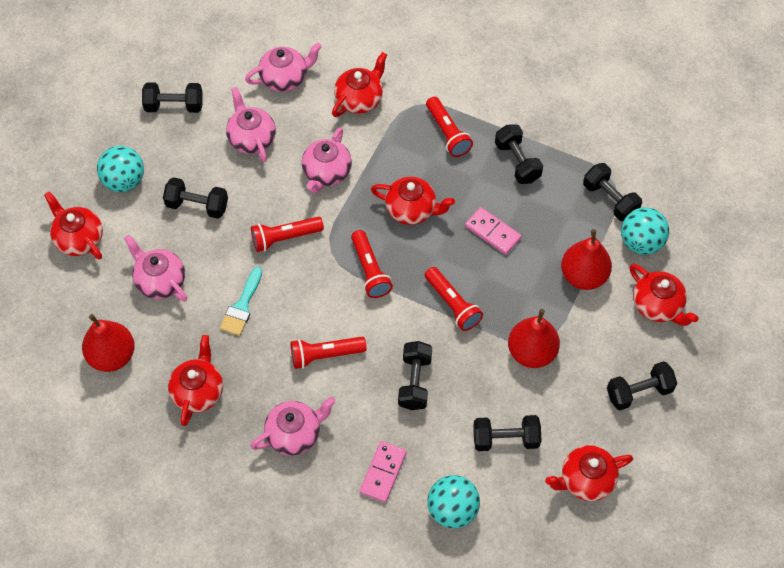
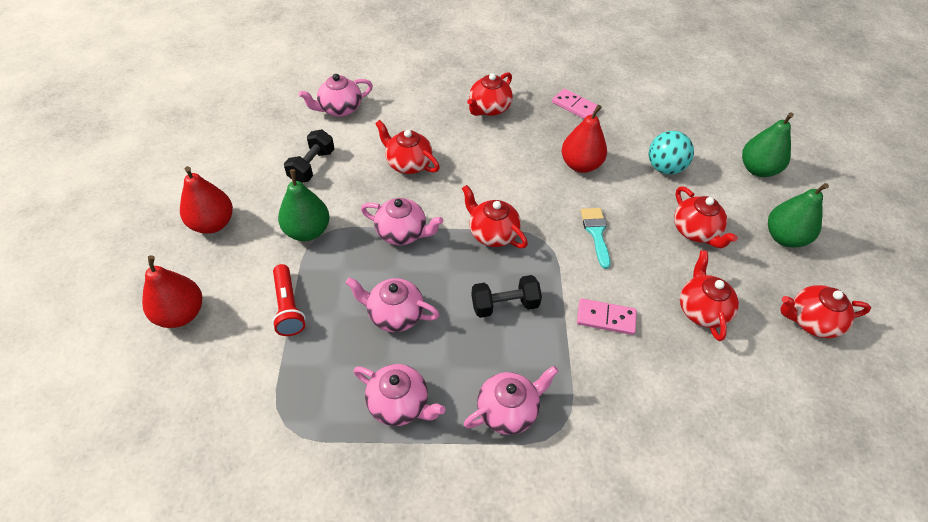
black dumbbell: 7 -> 2
green pear: 0 -> 3
red flashlight: 5 -> 1
turquoise ball: 3 -> 1

